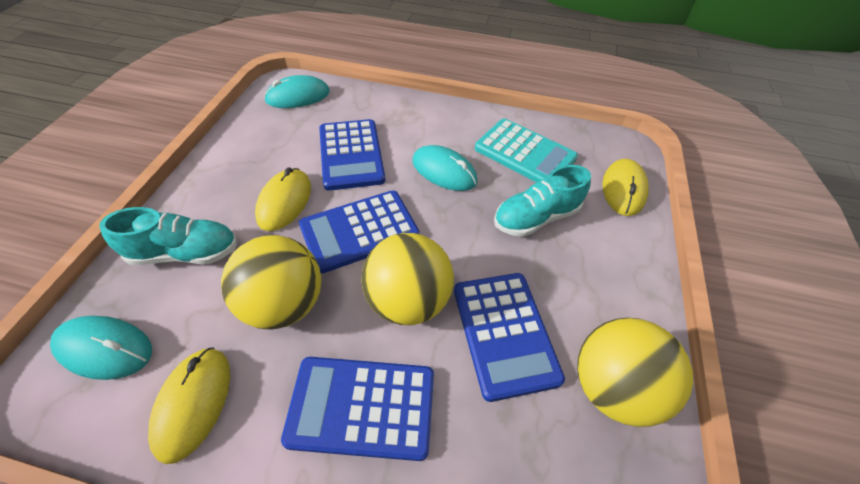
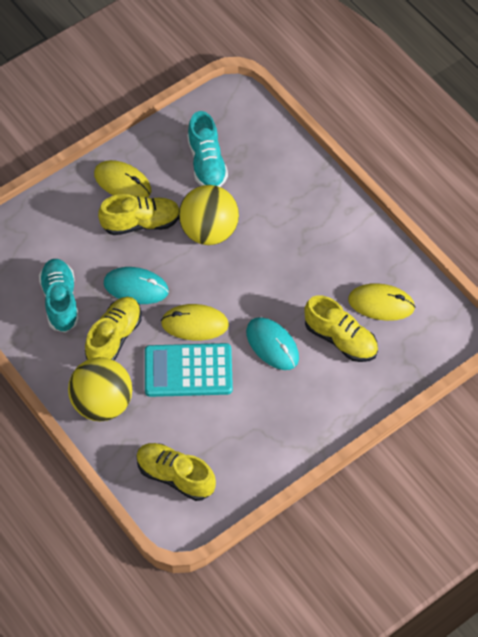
blue calculator: 4 -> 0
turquoise mouse: 3 -> 2
yellow ball: 3 -> 2
yellow shoe: 0 -> 4

